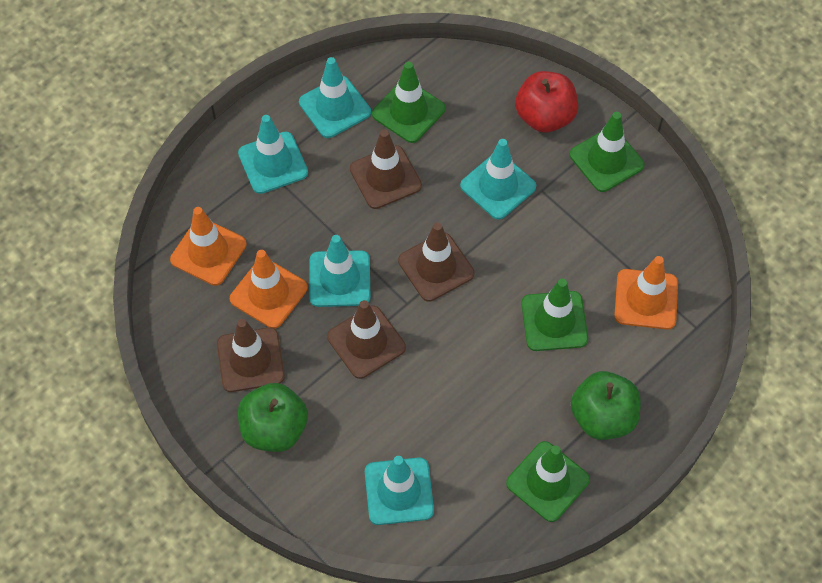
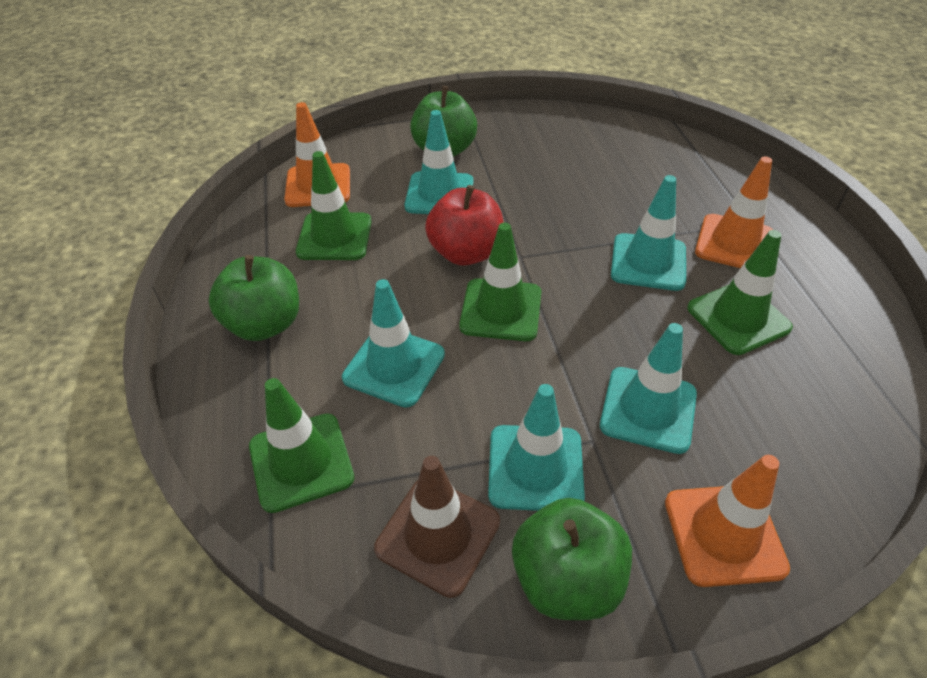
brown traffic cone: 4 -> 1
green apple: 2 -> 3

